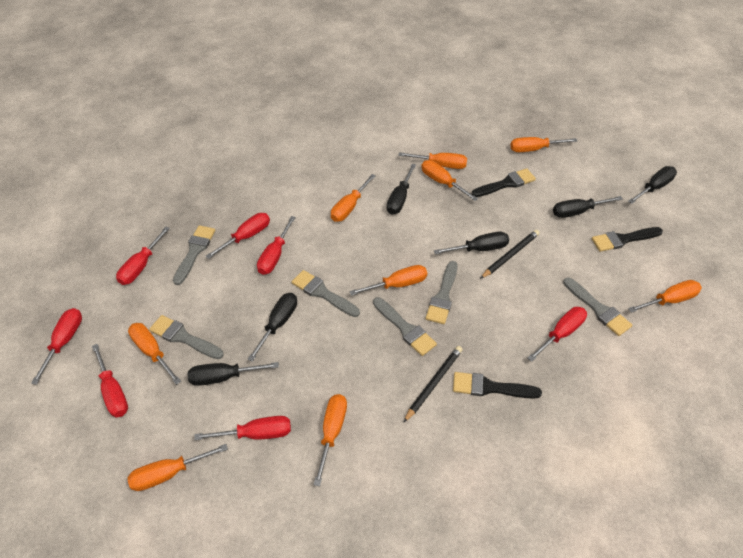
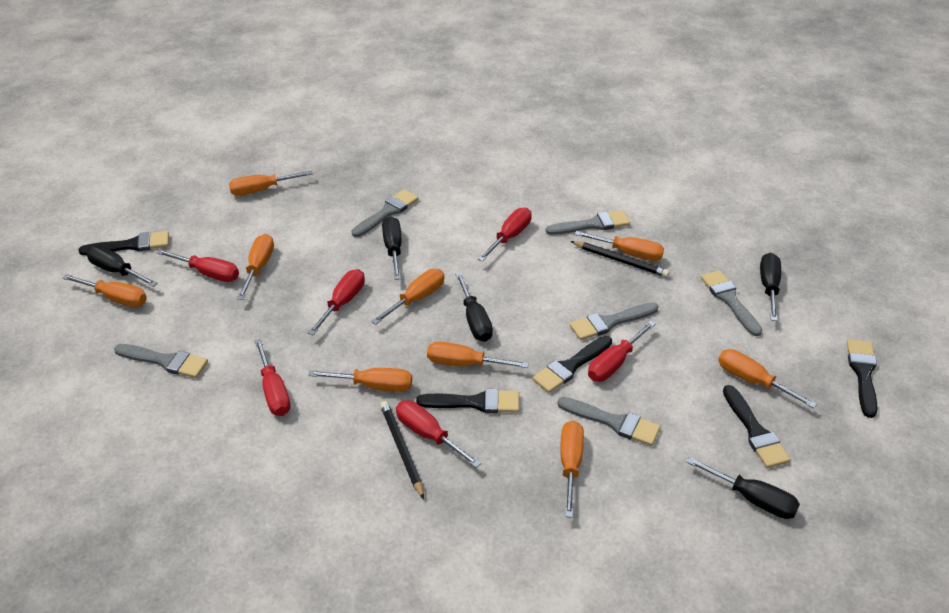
black brush: 3 -> 5
black screwdriver: 6 -> 5
red screwdriver: 7 -> 6

